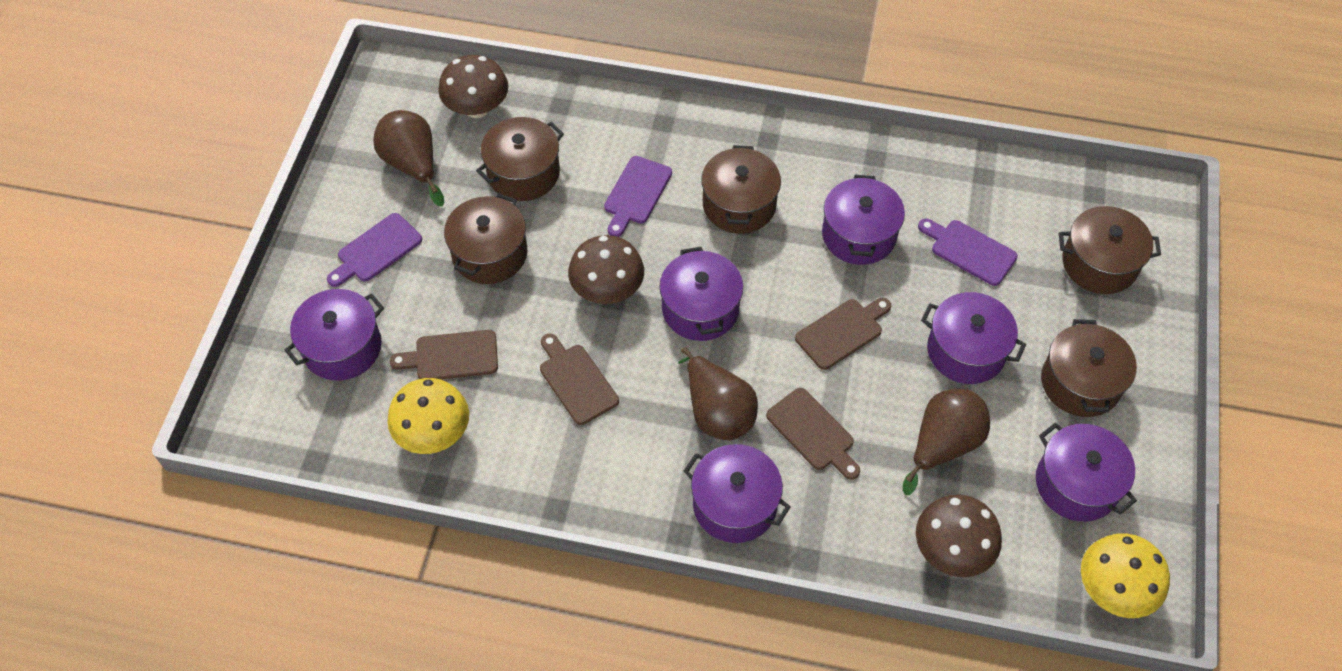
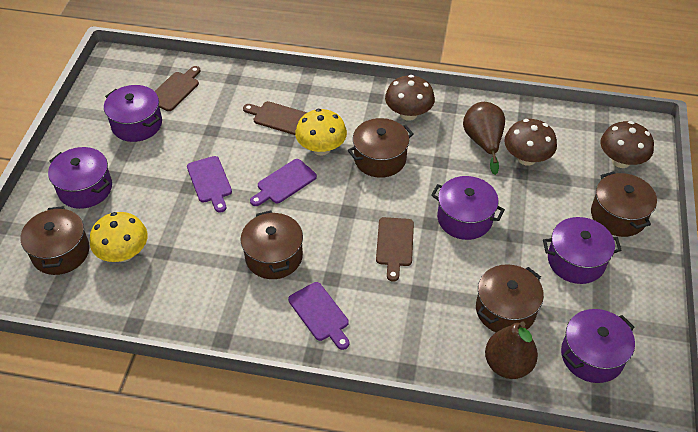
brown cutting board: 4 -> 3
brown pear: 3 -> 2
purple pot: 6 -> 5

